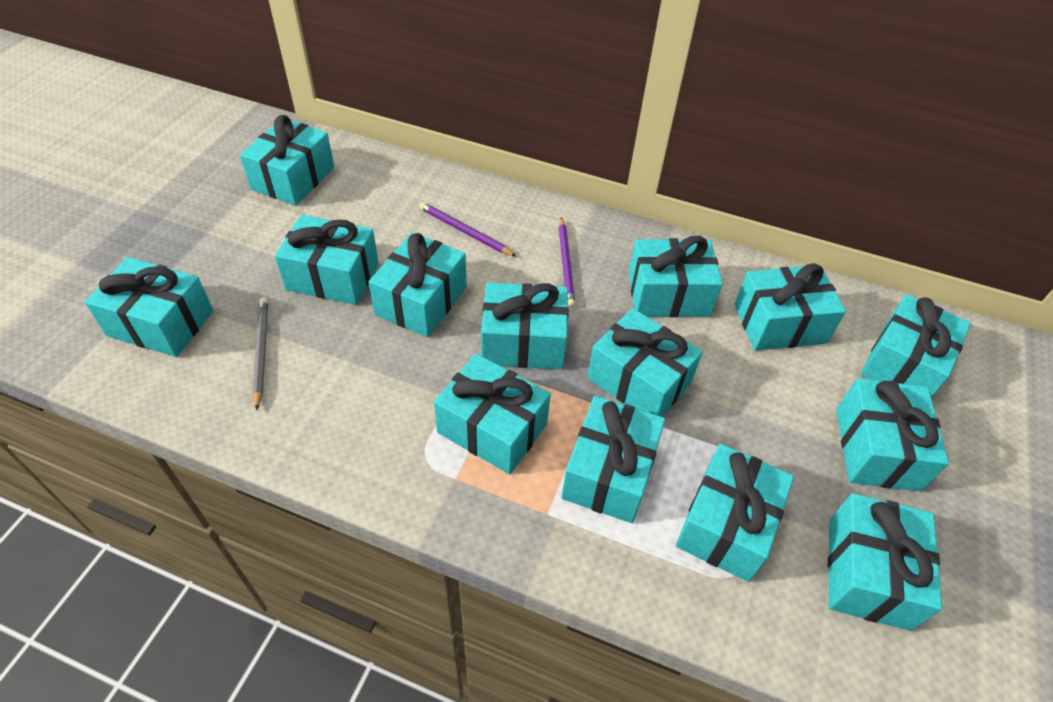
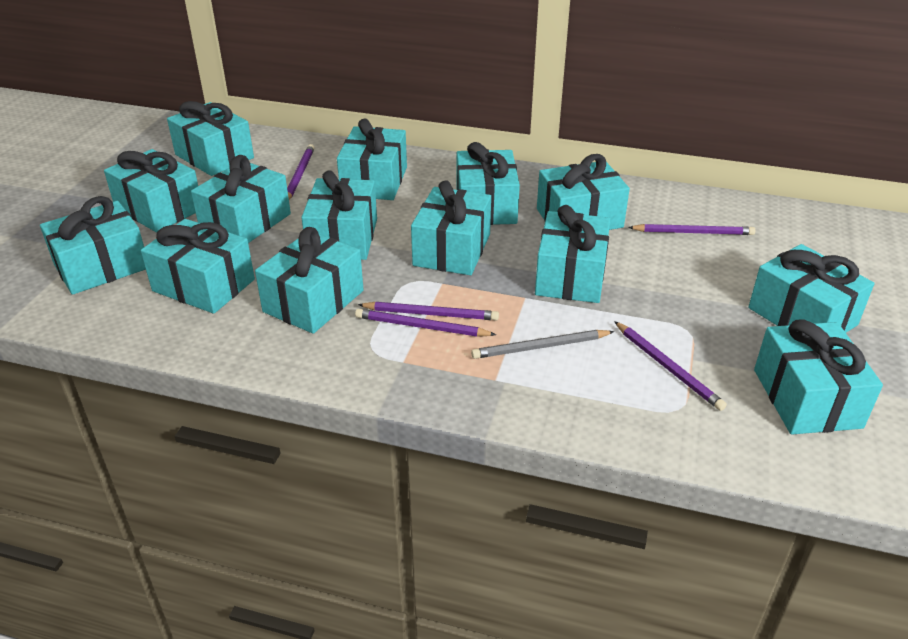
purple pencil: 2 -> 5

